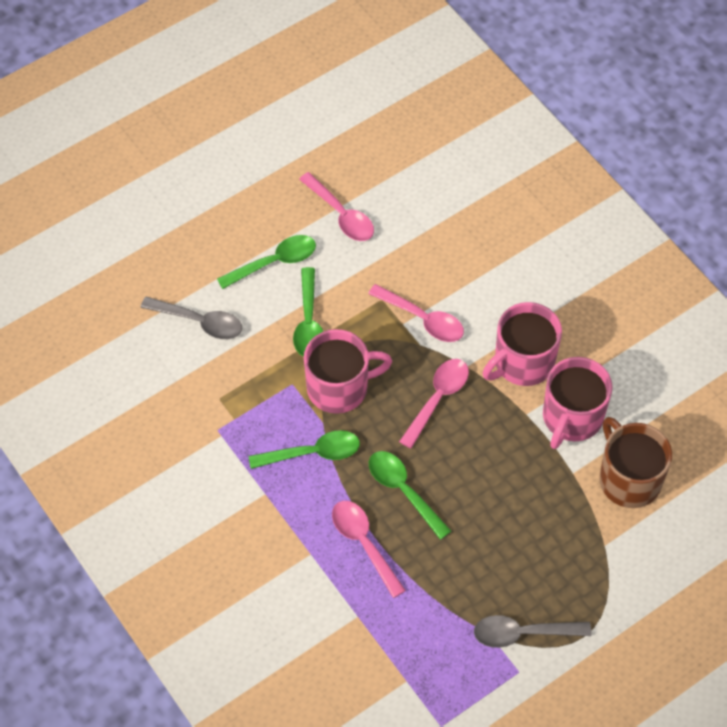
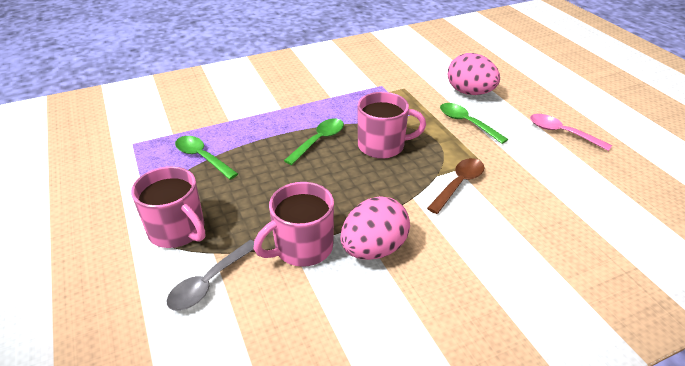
brown mug: 1 -> 0
brown spoon: 0 -> 1
green spoon: 4 -> 3
grey spoon: 2 -> 1
pink egg: 0 -> 2
pink spoon: 4 -> 1

